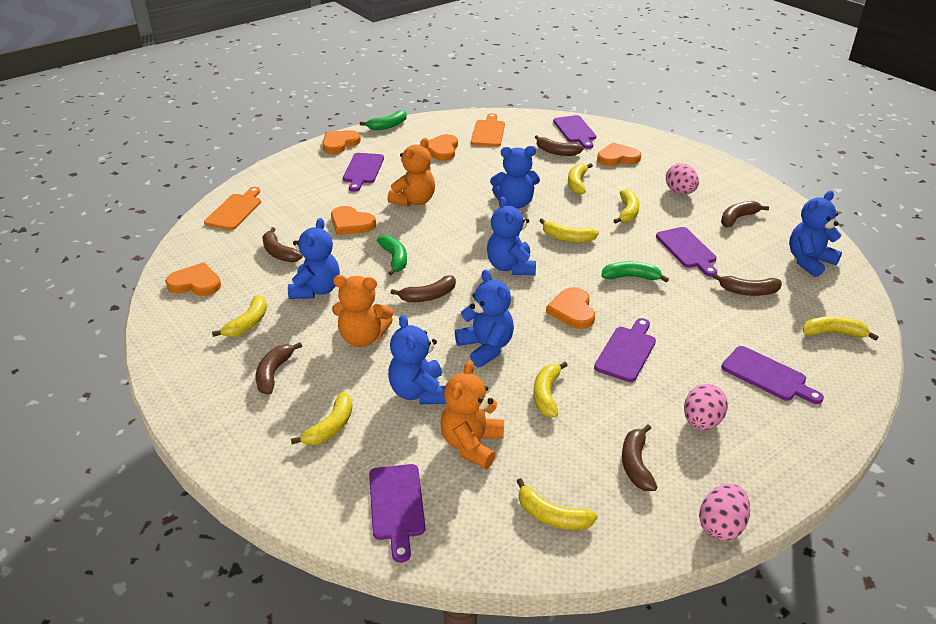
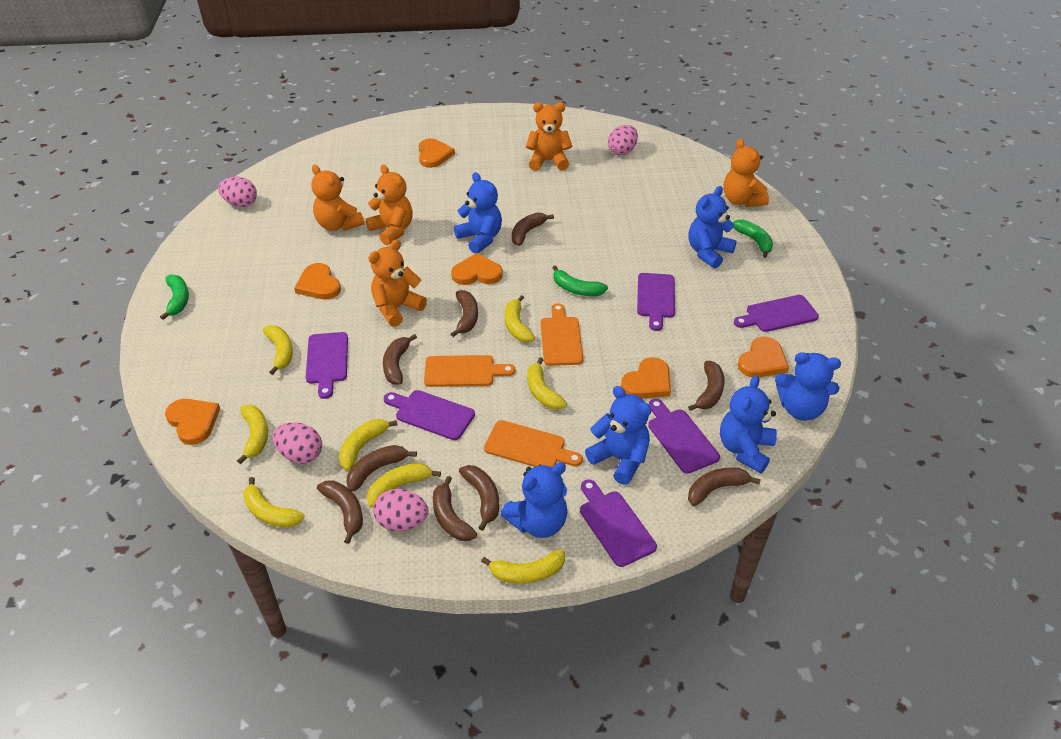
brown banana: 7 -> 9
orange cutting board: 2 -> 3
orange teddy bear: 3 -> 5
pink egg: 3 -> 4

